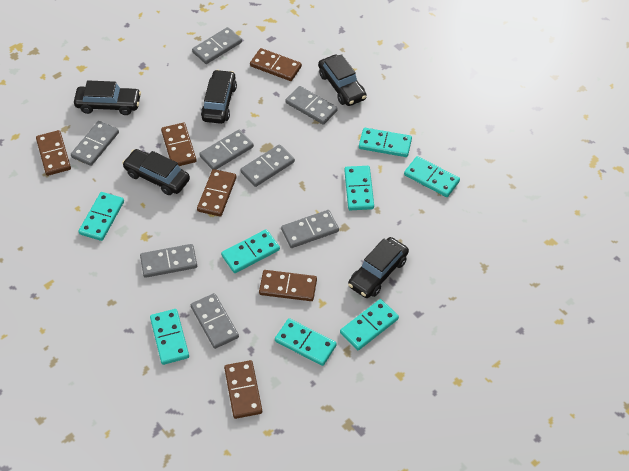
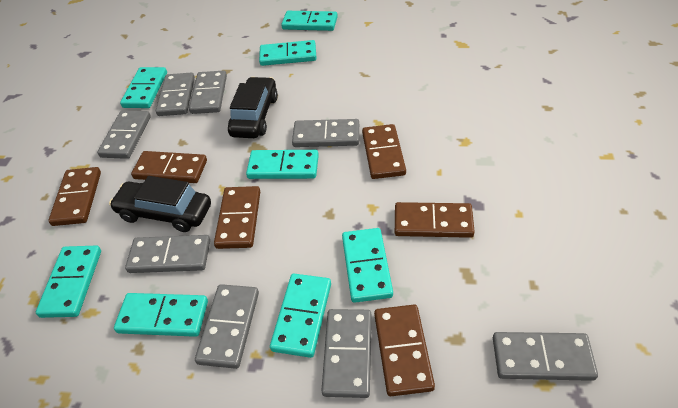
black car: 5 -> 2

